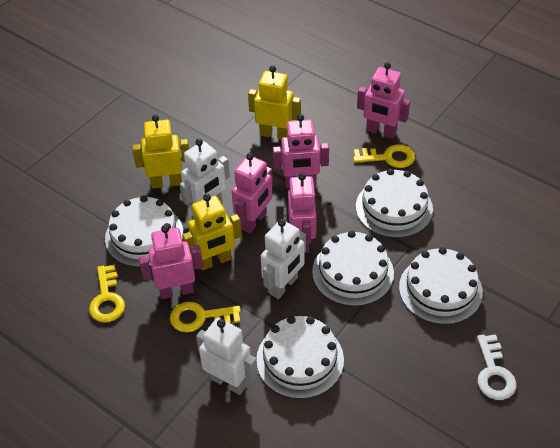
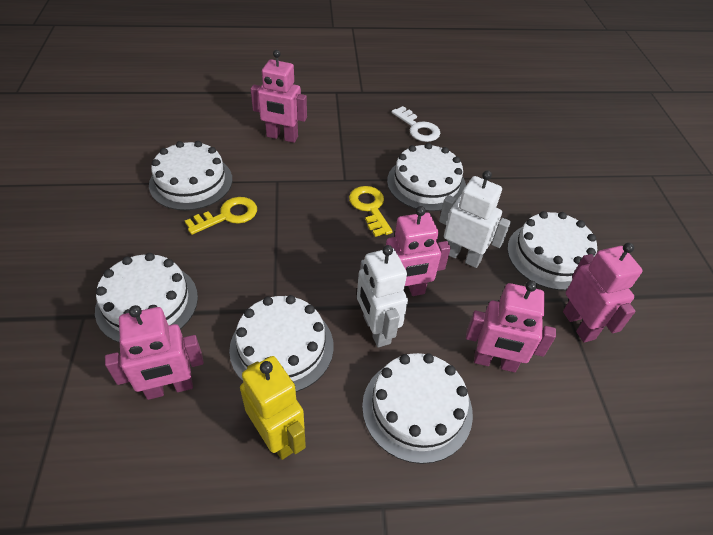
white cake: 5 -> 6
white robot: 3 -> 2
yellow key: 3 -> 2
yellow robot: 3 -> 1

